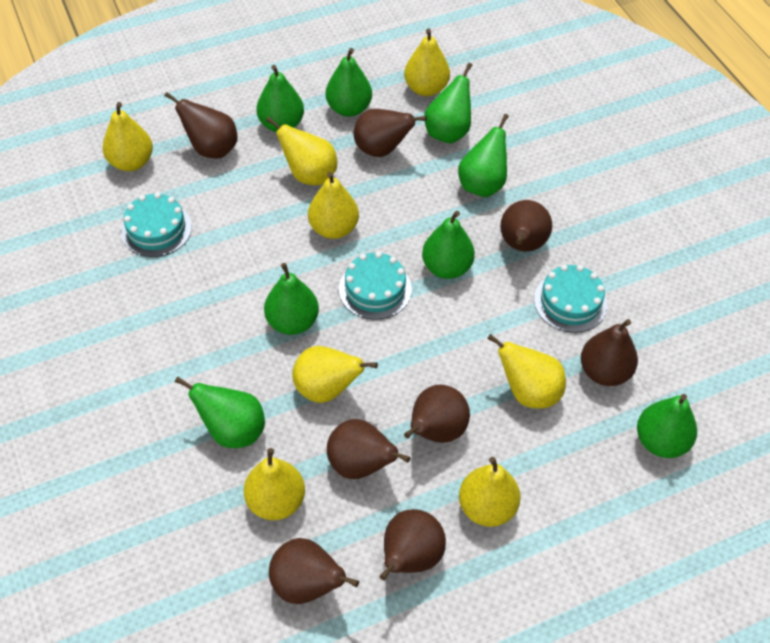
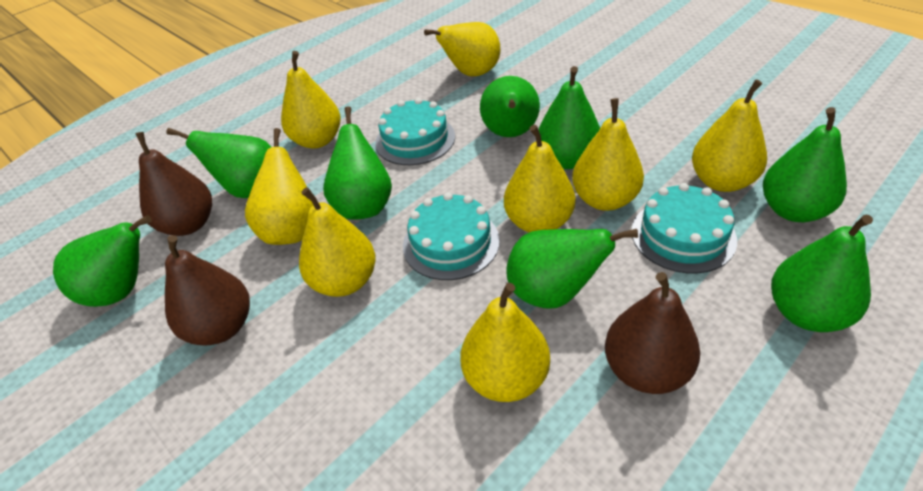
brown pear: 8 -> 3

